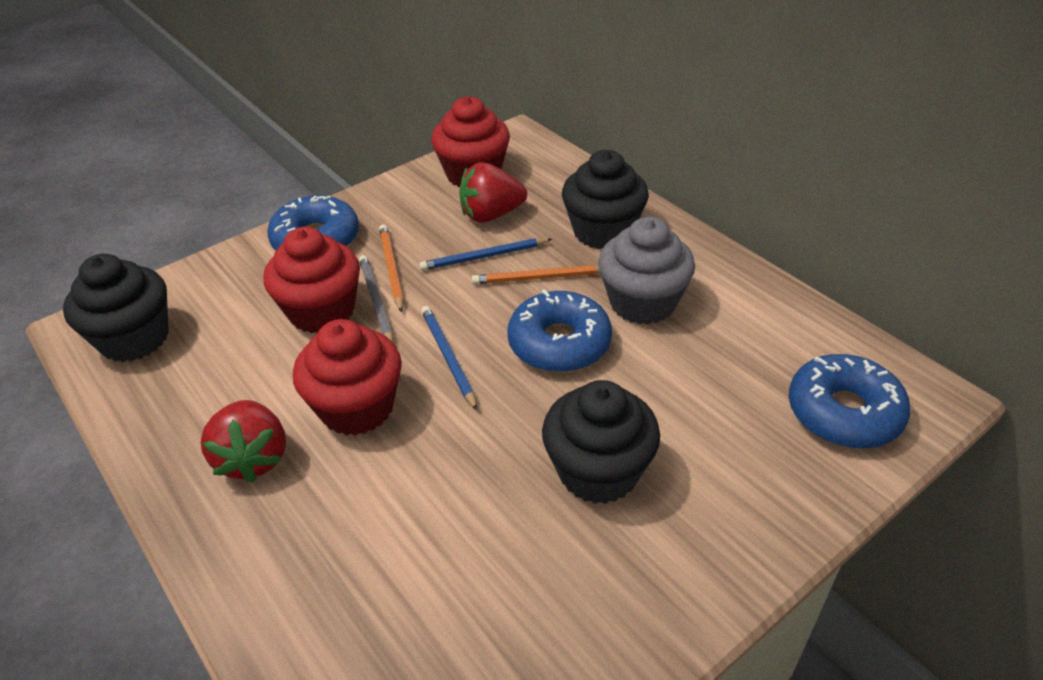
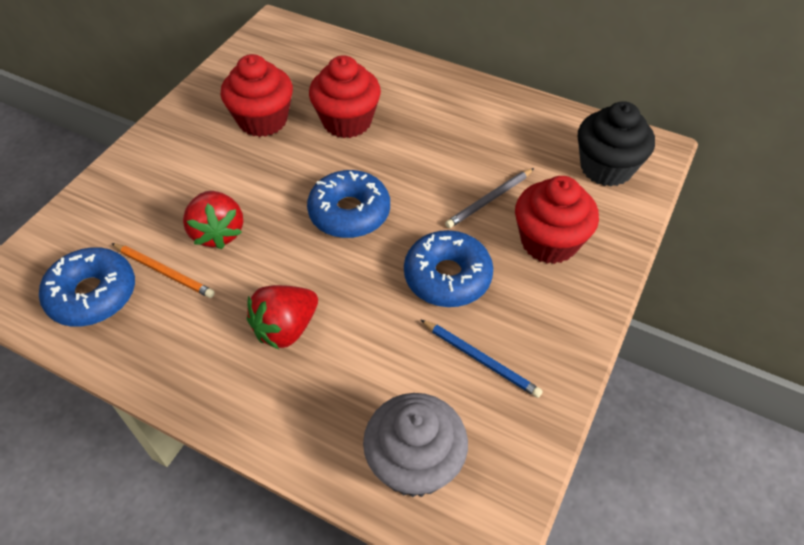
black cupcake: 3 -> 1
blue pencil: 2 -> 1
orange pencil: 2 -> 1

